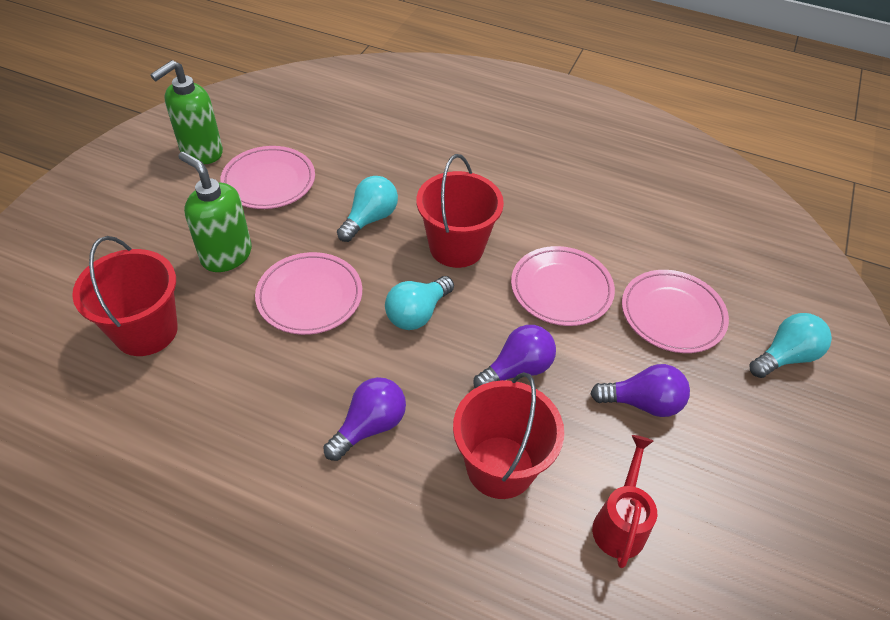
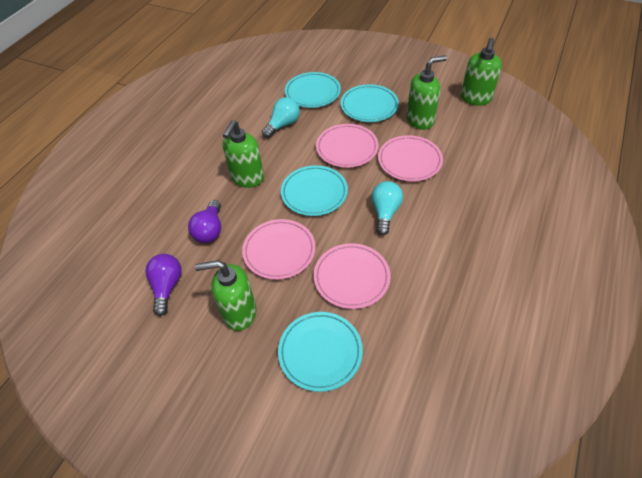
green soap dispenser: 2 -> 4
purple light bulb: 3 -> 2
red bucket: 3 -> 0
red watering can: 1 -> 0
turquoise light bulb: 3 -> 2
turquoise plate: 0 -> 4

